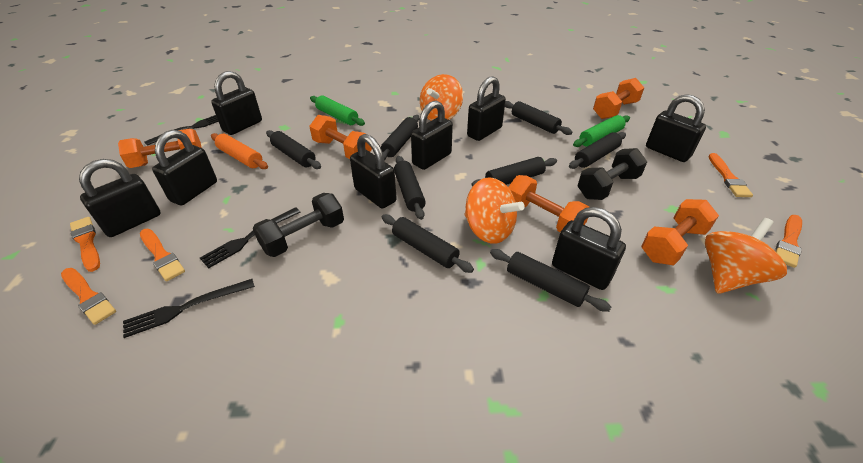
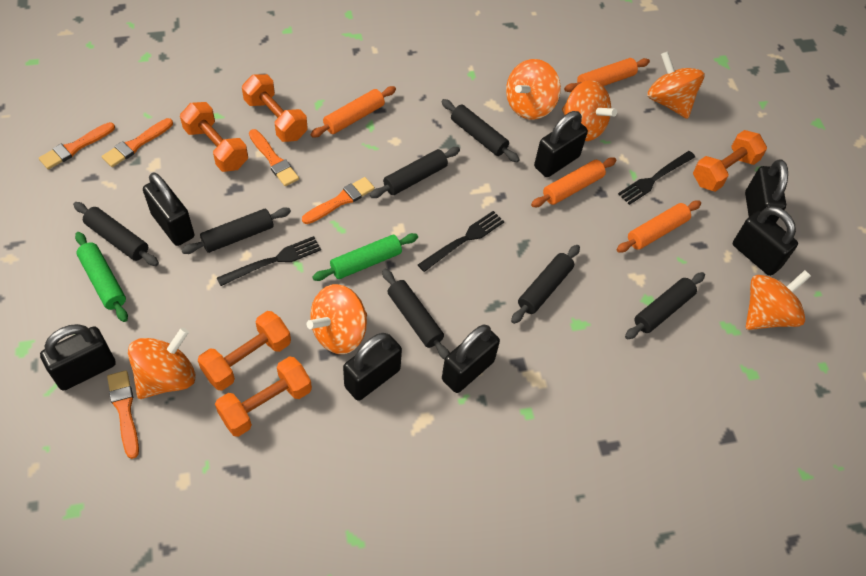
black dumbbell: 2 -> 0
black padlock: 8 -> 7
black rolling pin: 8 -> 7
orange rolling pin: 1 -> 4
orange spinning top: 3 -> 6

